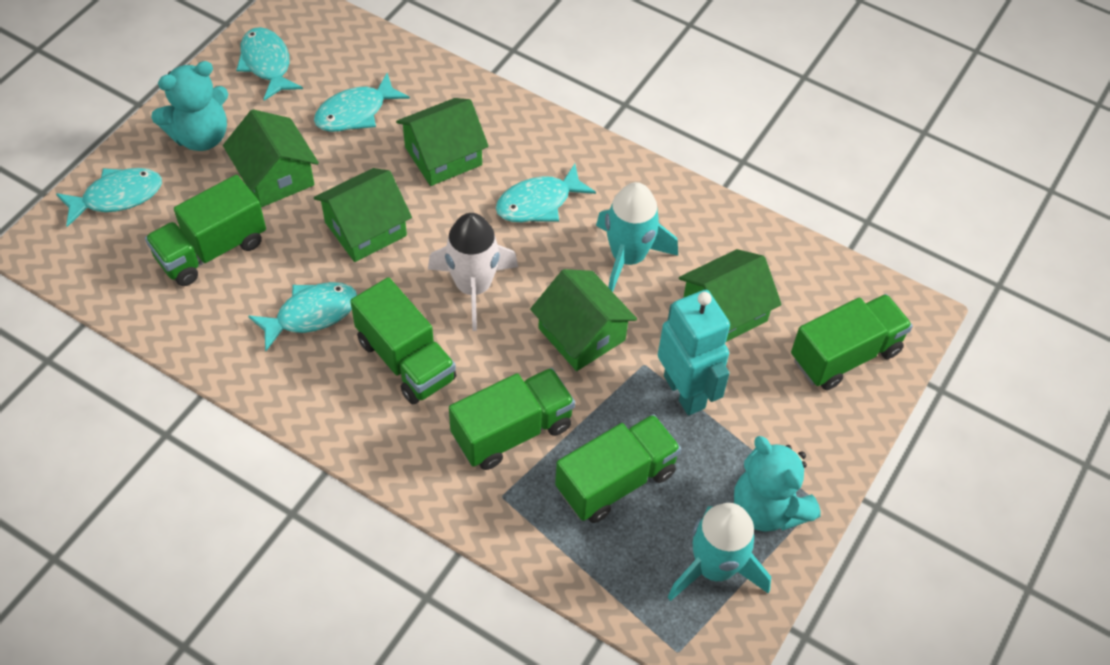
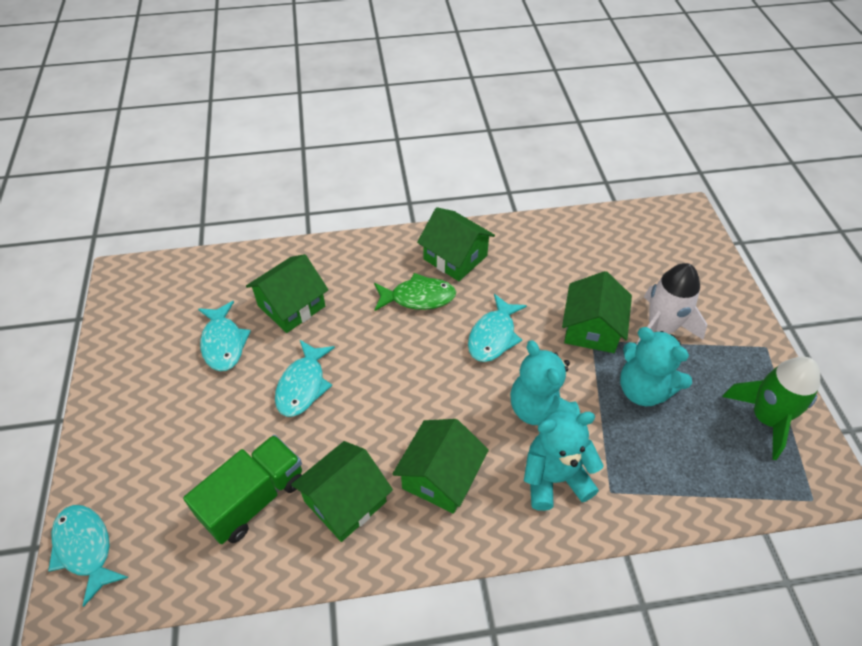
green fish: 0 -> 1
green rocket: 0 -> 1
green truck: 5 -> 1
turquoise fish: 5 -> 4
turquoise robot: 1 -> 0
turquoise rocket: 2 -> 0
turquoise teddy bear: 2 -> 3

